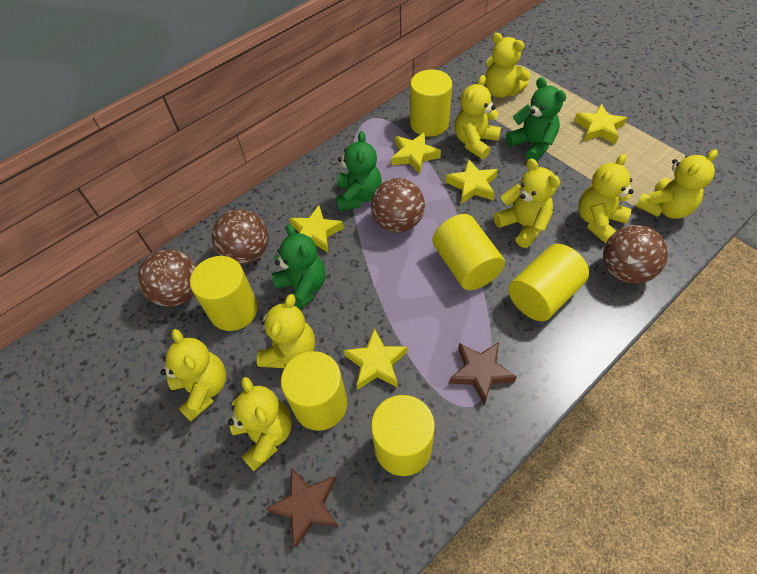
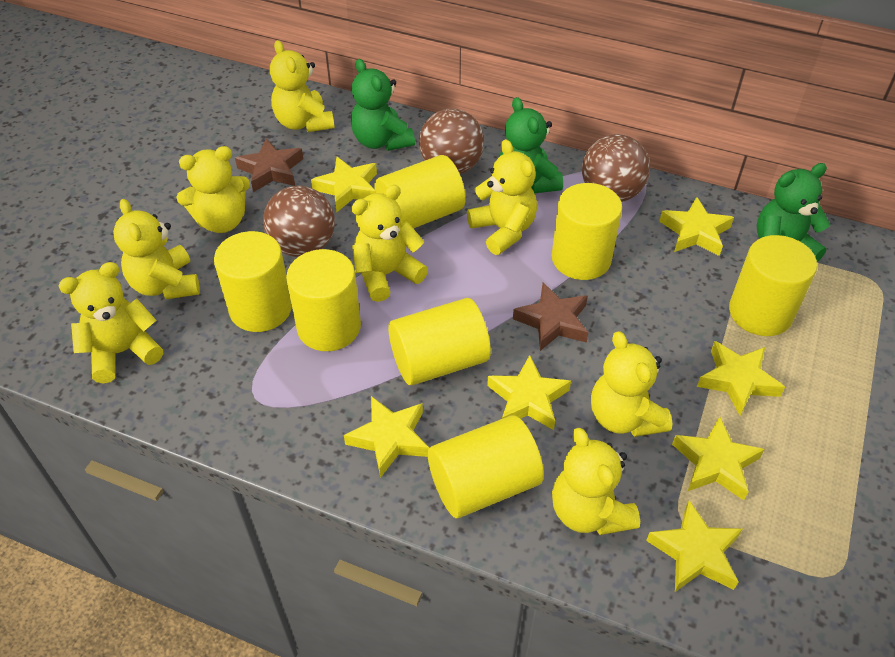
brown ball: 4 -> 3
yellow cylinder: 6 -> 7
yellow star: 5 -> 7

